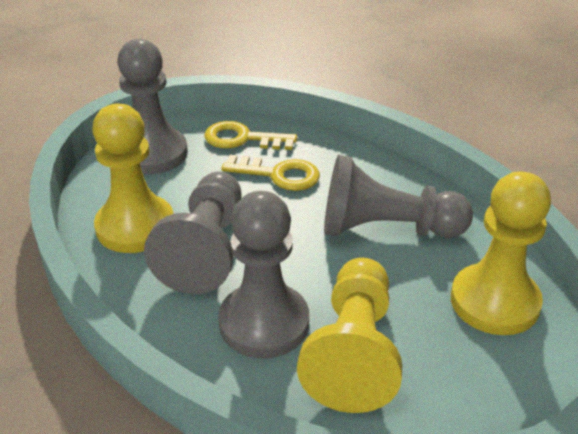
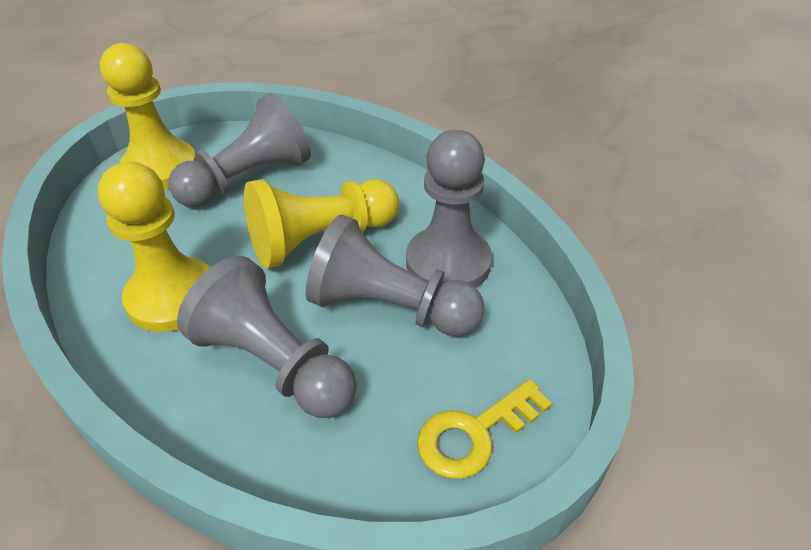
yellow key: 2 -> 1

